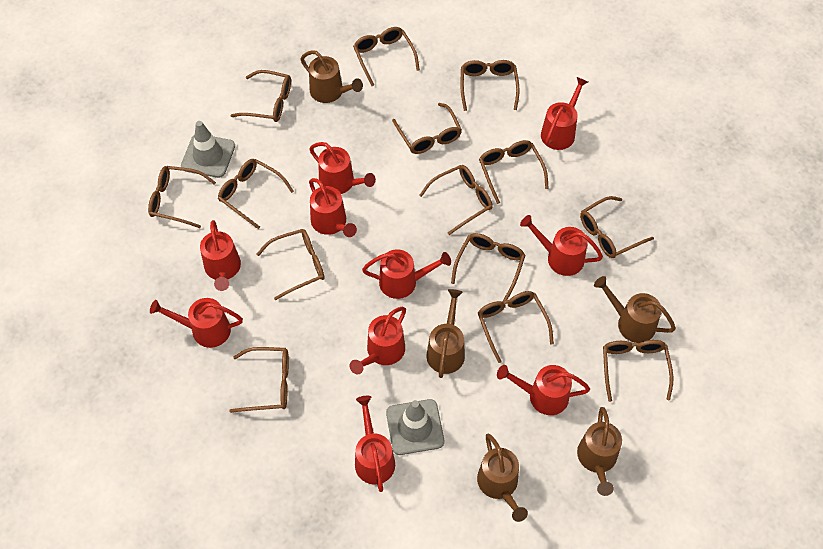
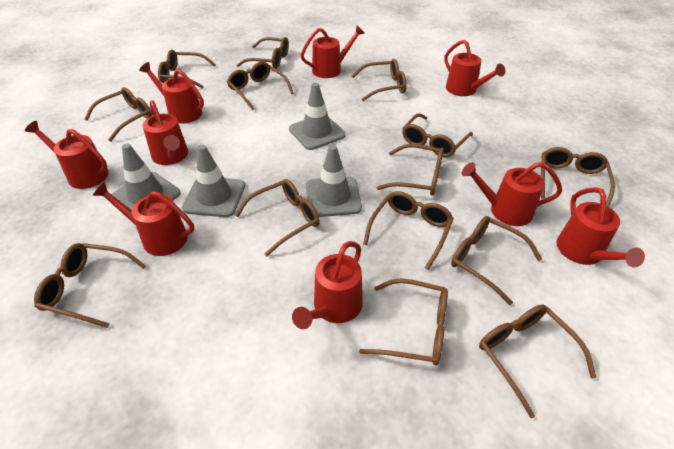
brown watering can: 5 -> 0
grey traffic cone: 2 -> 4
red watering can: 10 -> 9

